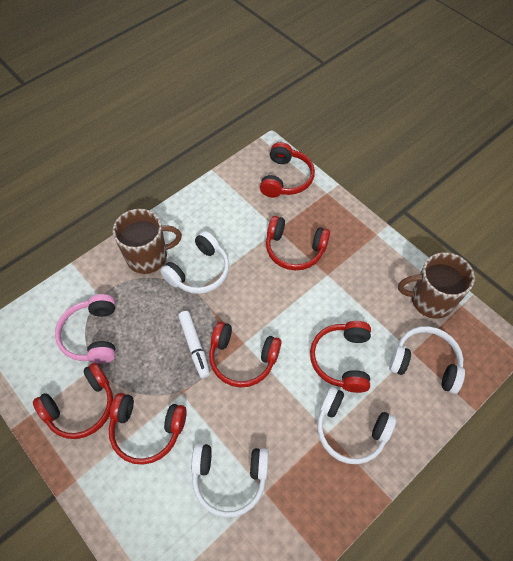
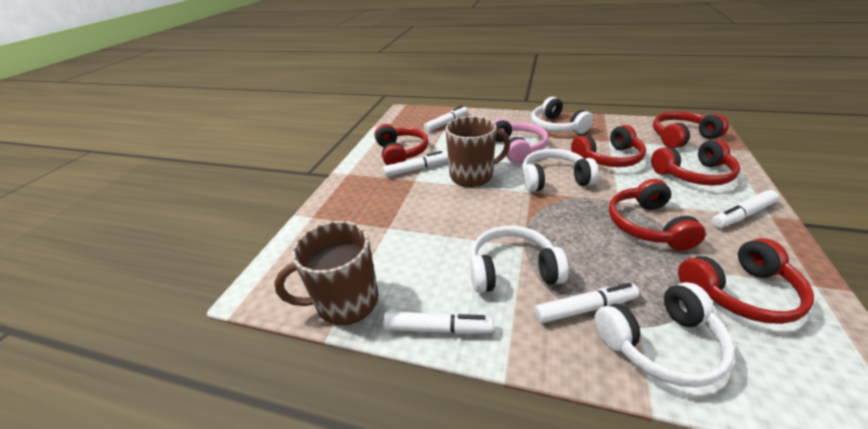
white marker: 1 -> 5

